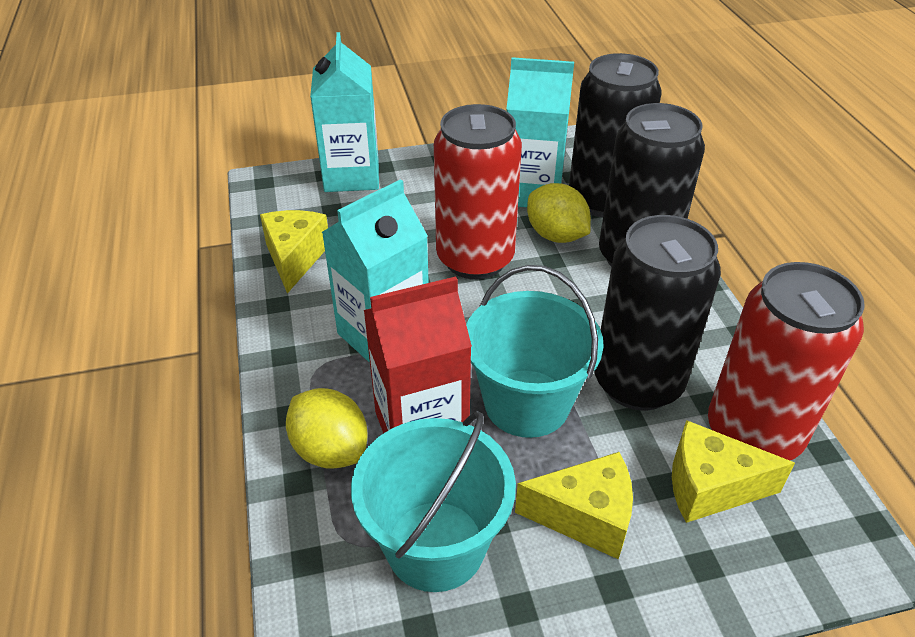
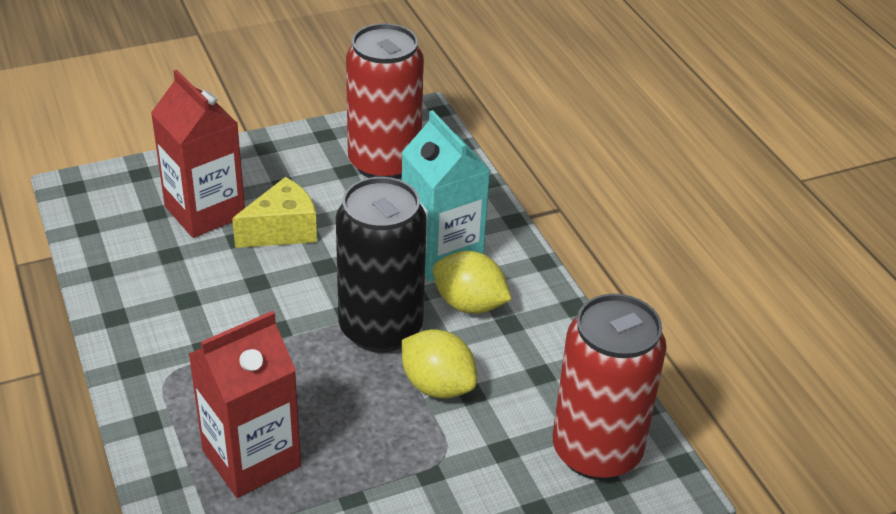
black can: 3 -> 1
red carton: 1 -> 2
turquoise bucket: 2 -> 0
turquoise carton: 3 -> 1
yellow cheese: 3 -> 1

